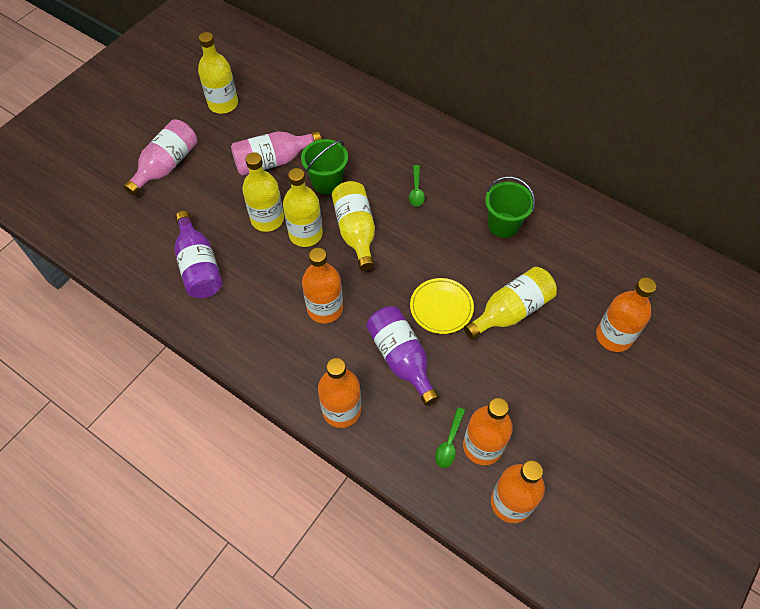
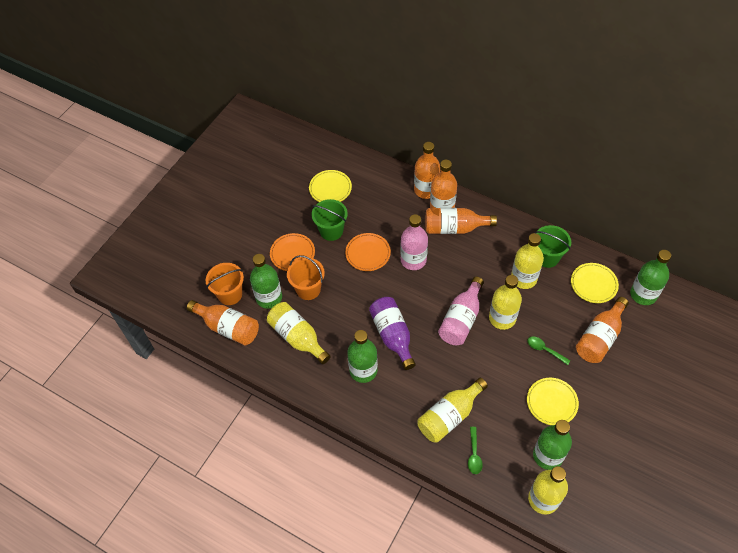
green bottle: 0 -> 4
orange bucket: 0 -> 2
orange plate: 0 -> 2
purple bottle: 2 -> 1
yellow plate: 1 -> 3

